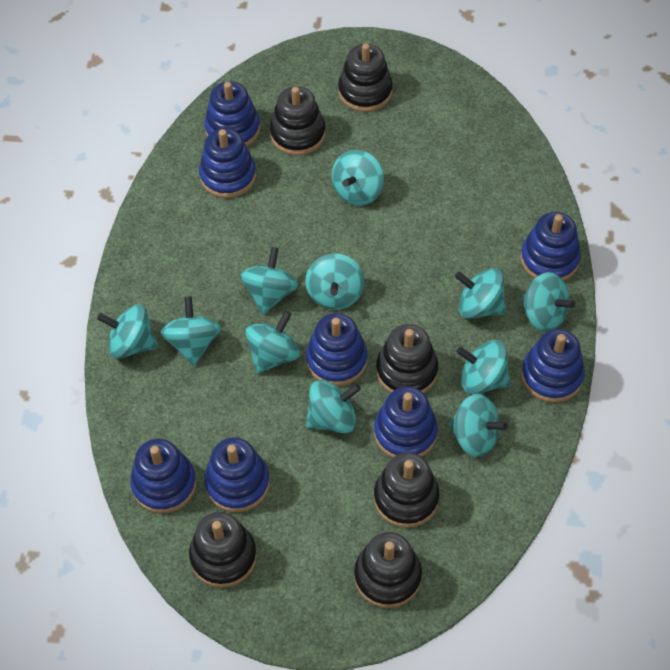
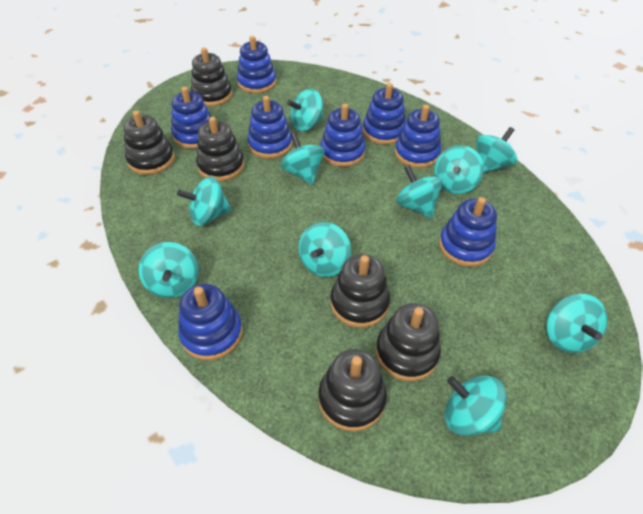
turquoise spinning top: 11 -> 10

